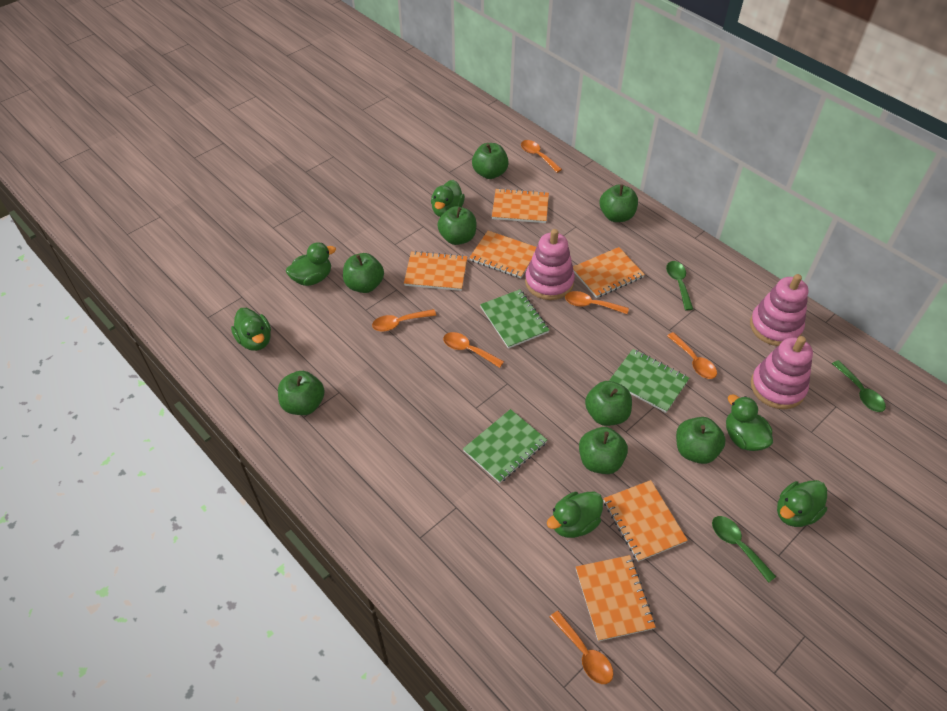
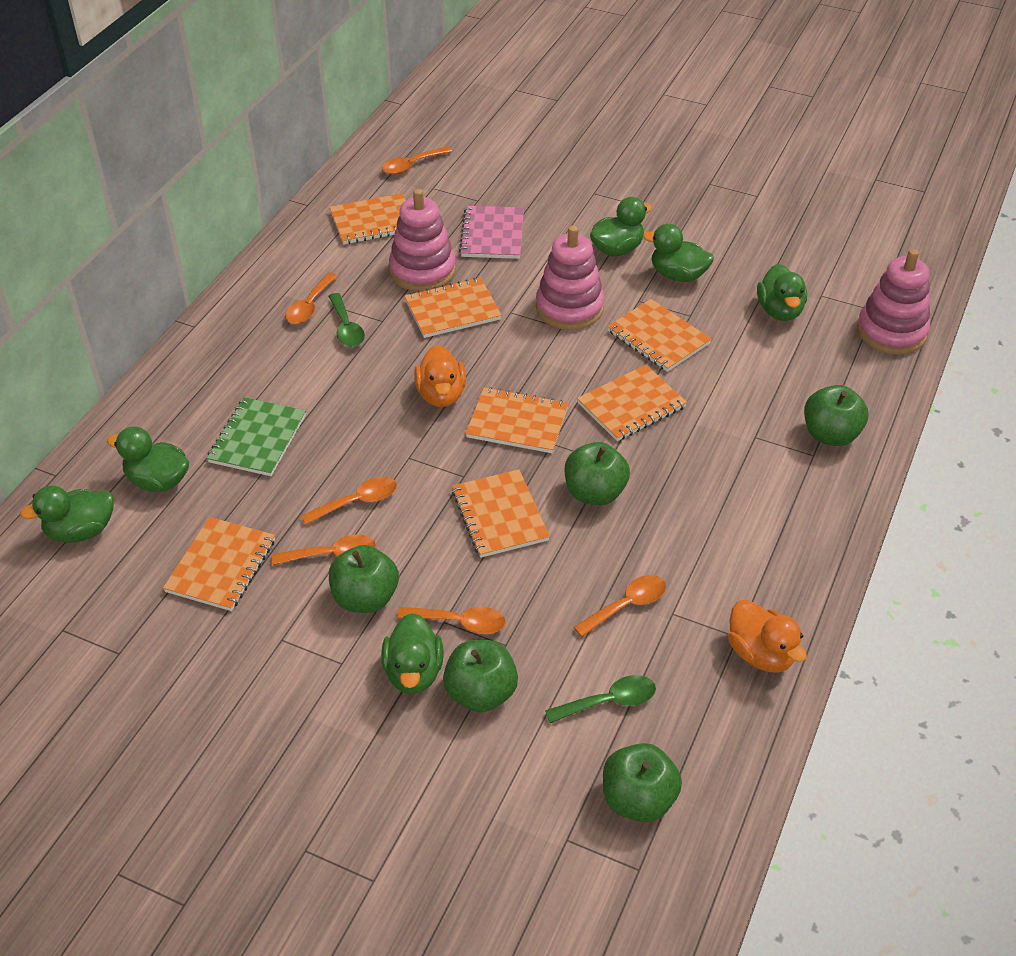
green apple: 8 -> 5
green notebook: 3 -> 1
green spoon: 3 -> 2
orange duck: 0 -> 2
orange notebook: 6 -> 7
pink notebook: 0 -> 1

